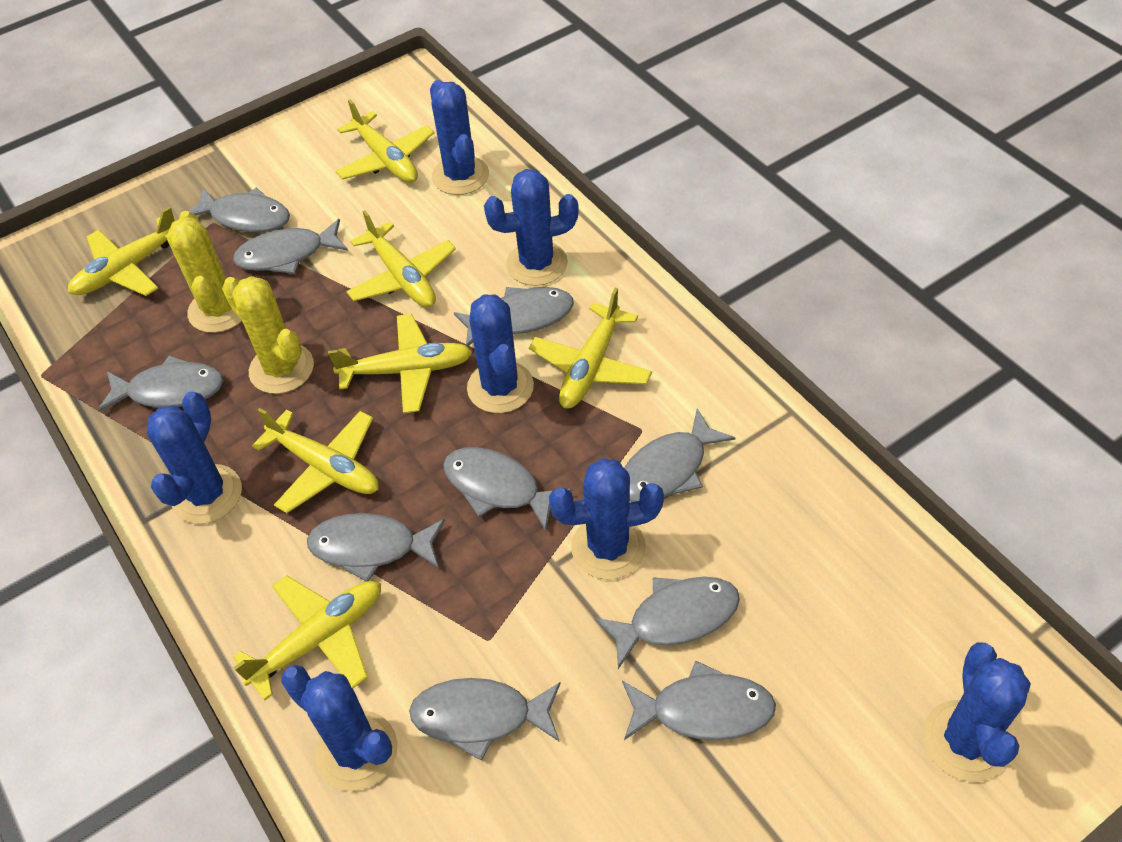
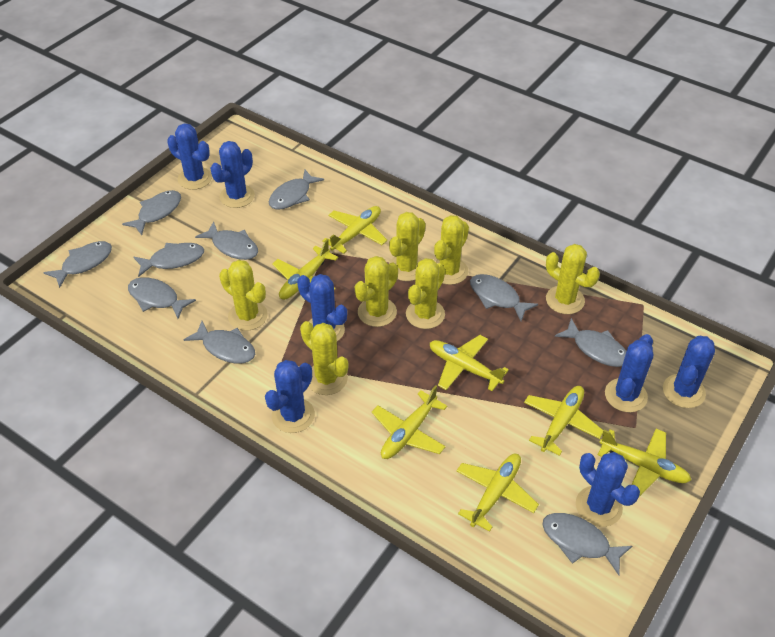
yellow cactus: 2 -> 7

